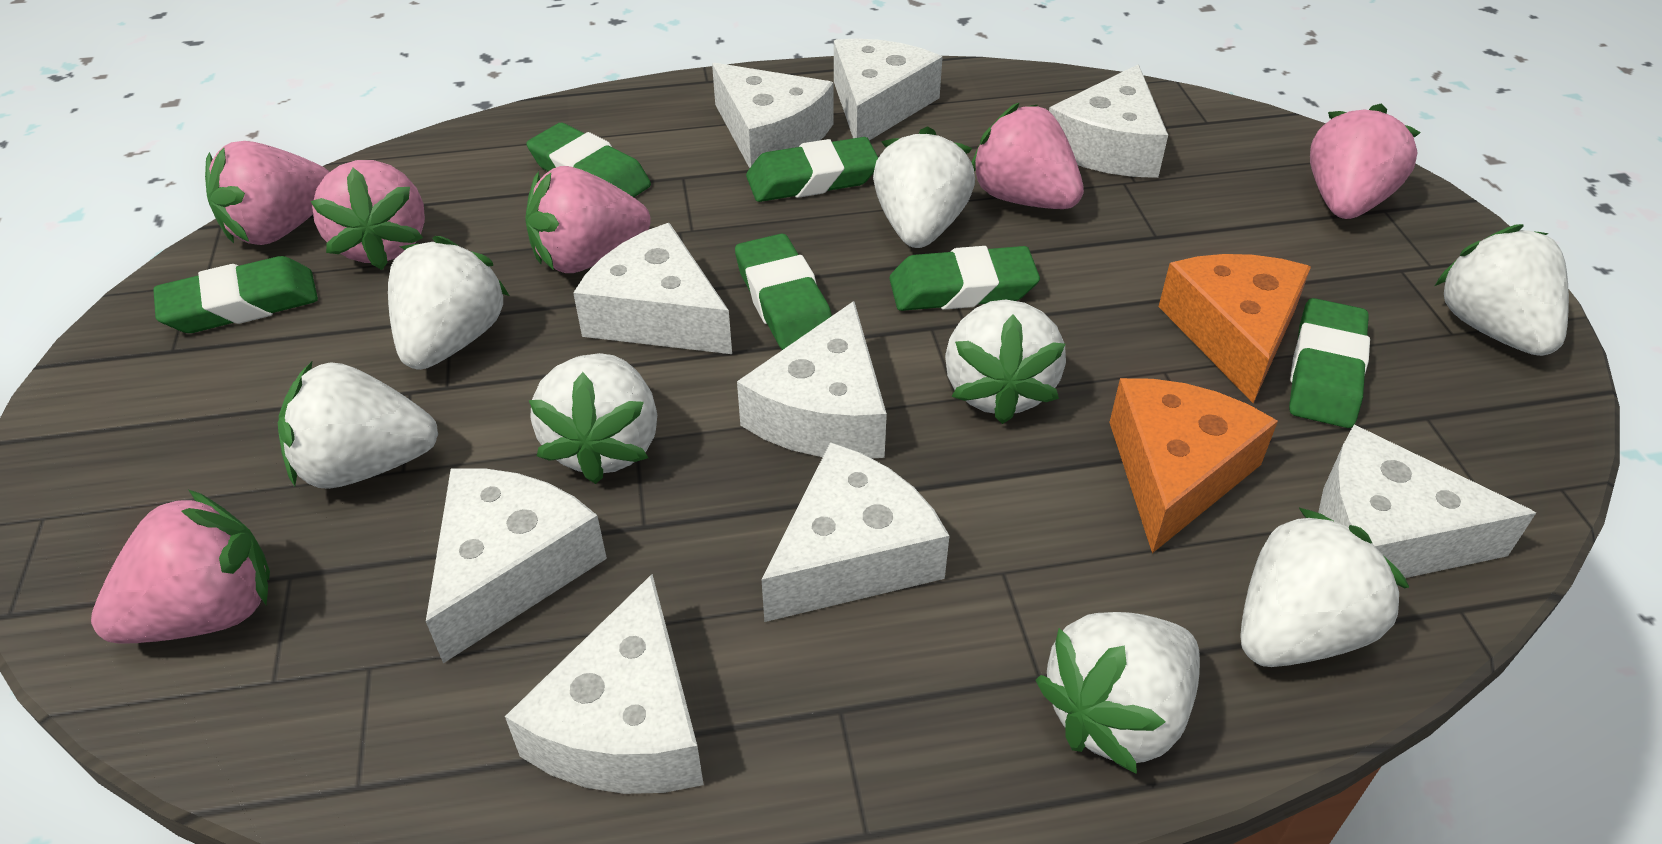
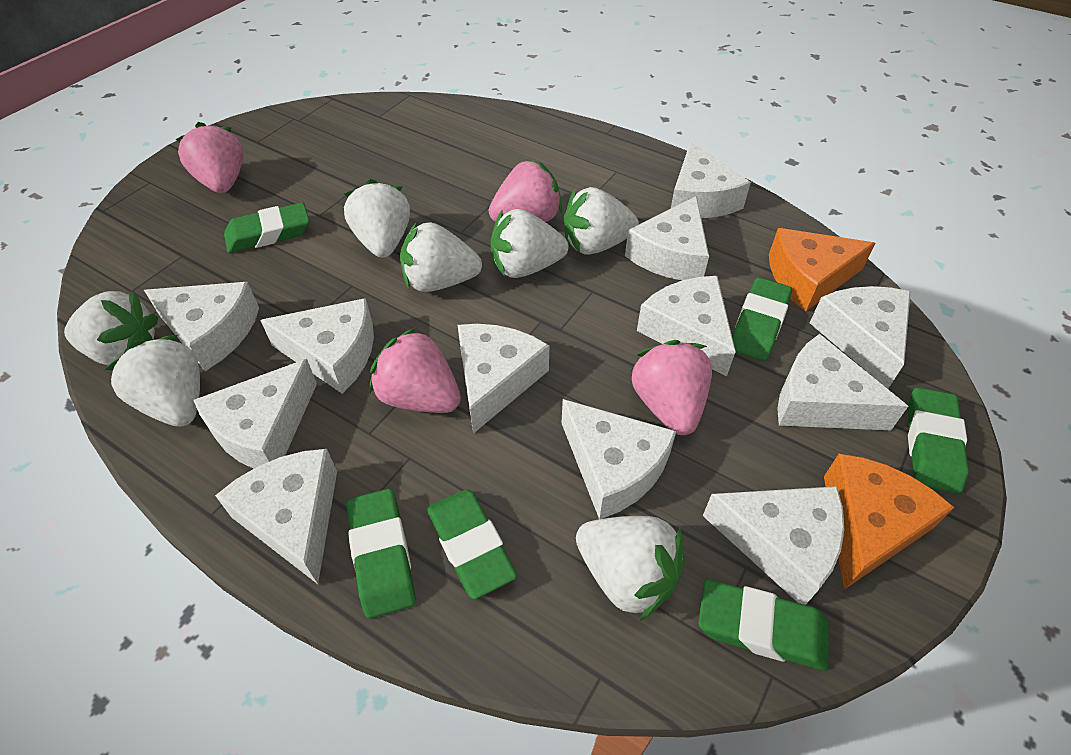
pink strawberry: 6 -> 4
white cheese: 9 -> 12
white strawberry: 8 -> 7

